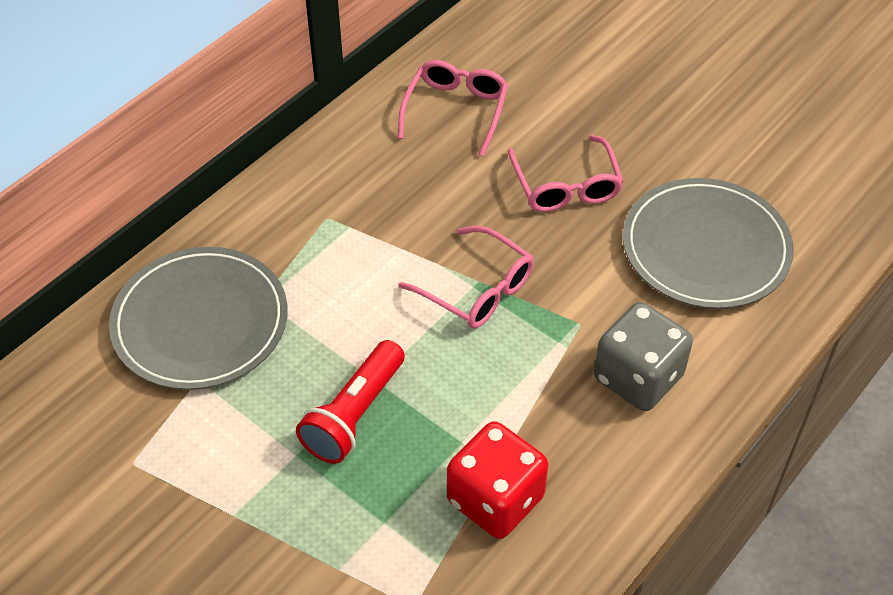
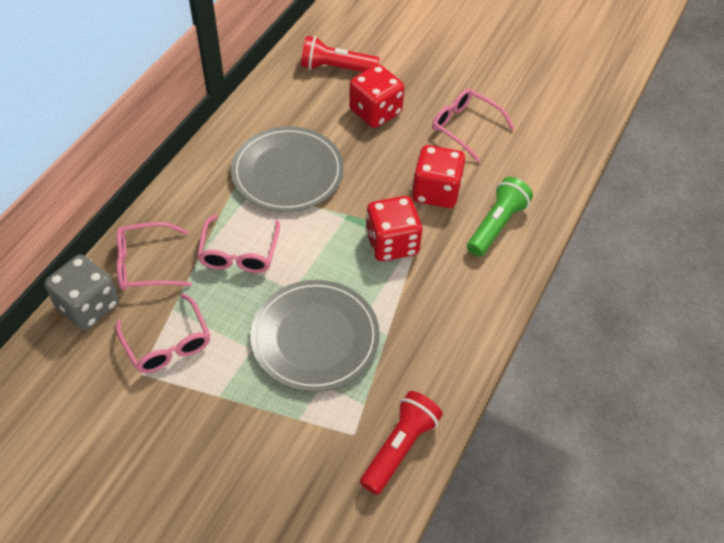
green flashlight: 0 -> 1
pink glasses: 3 -> 4
red dice: 1 -> 3
red flashlight: 1 -> 2

